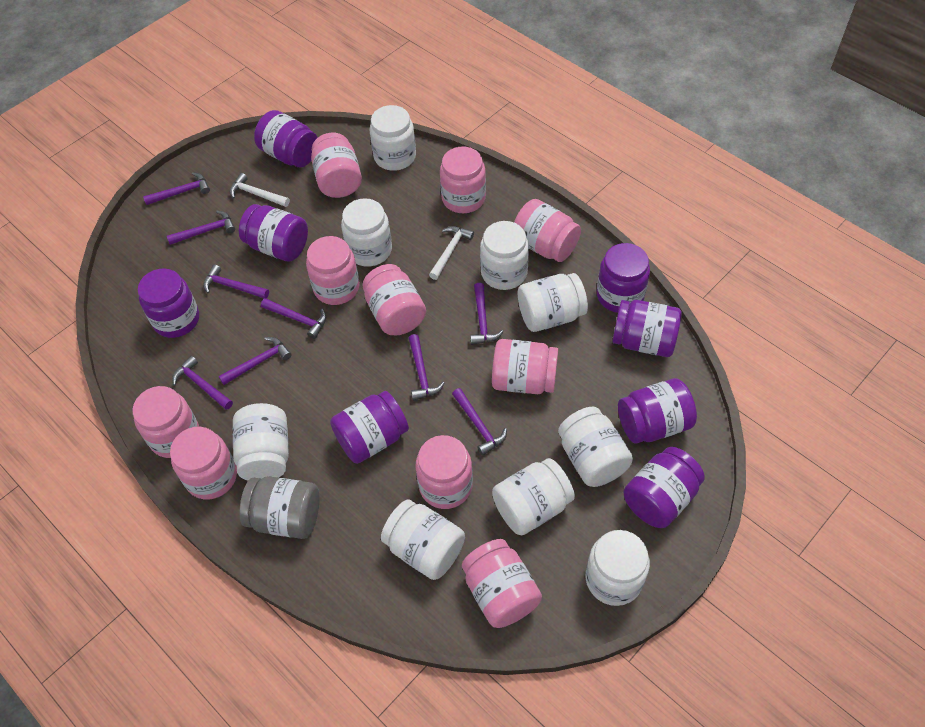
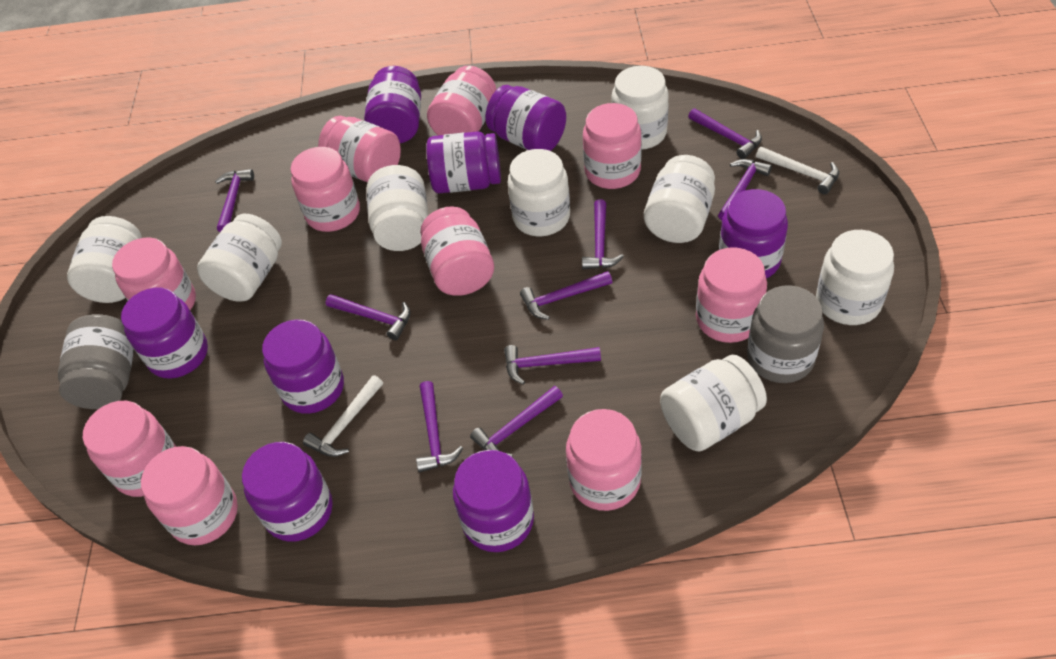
grey jar: 1 -> 2
white jar: 9 -> 8

